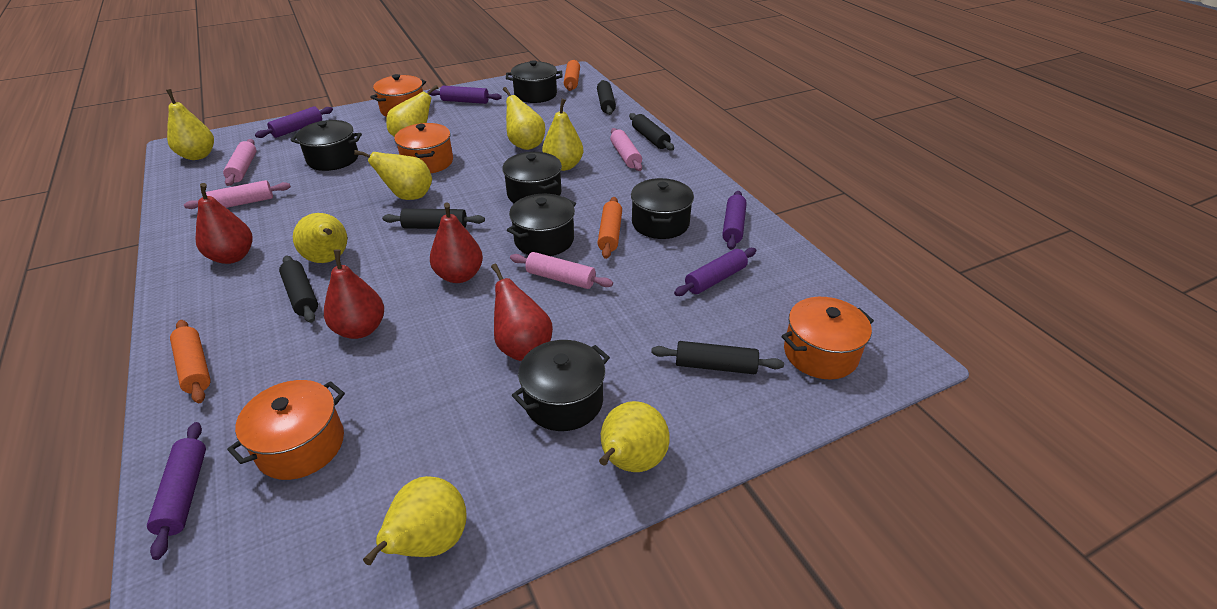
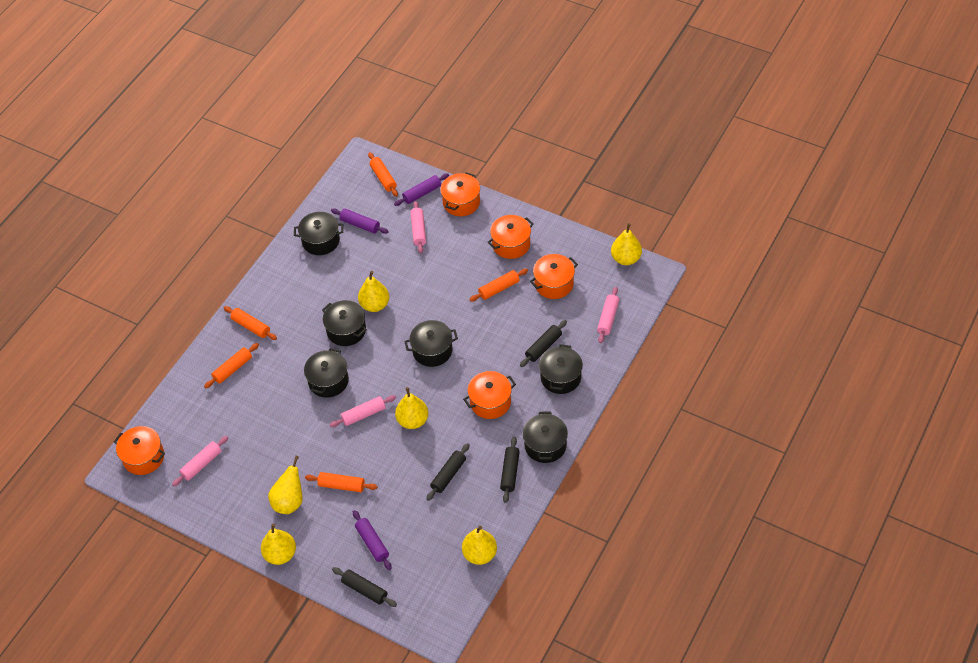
black rolling pin: 5 -> 4
orange pot: 4 -> 5
orange rolling pin: 3 -> 5
purple rolling pin: 5 -> 3
red pear: 4 -> 0
yellow pear: 8 -> 6

